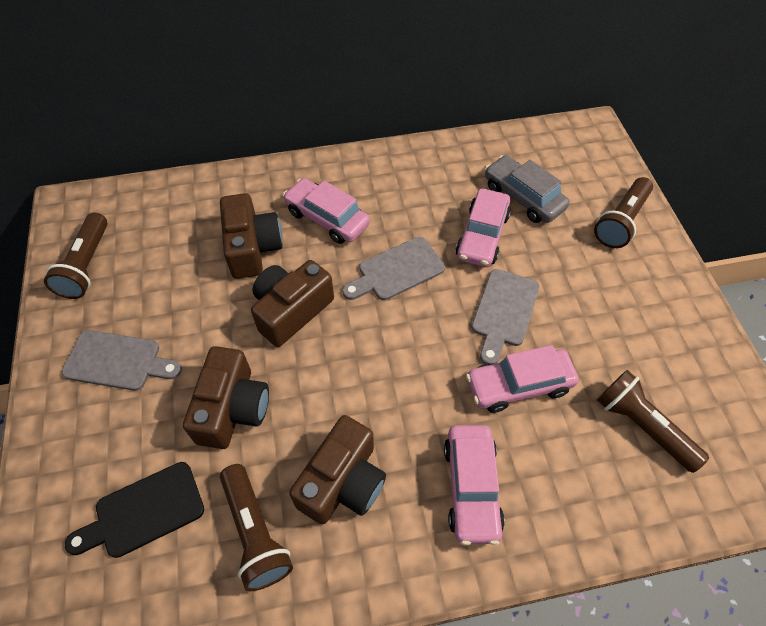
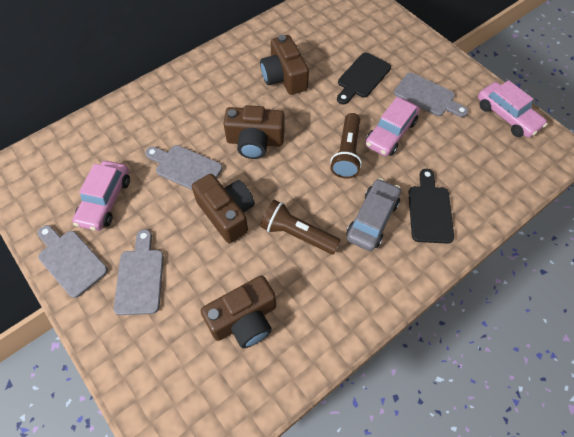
black cutting board: 1 -> 2
brown flashlight: 4 -> 2
grey cutting board: 3 -> 4
pink car: 4 -> 3

